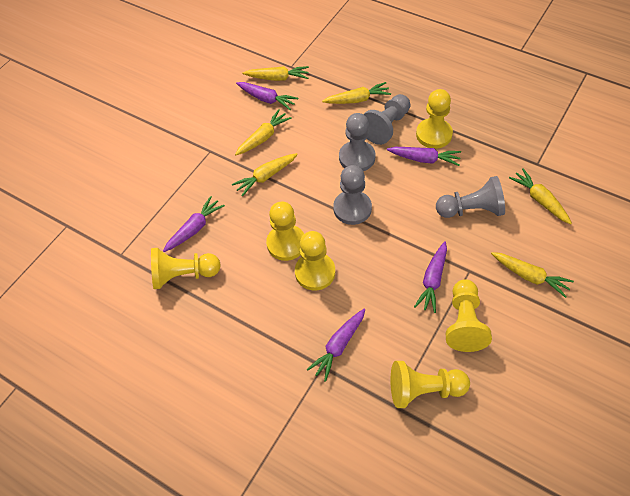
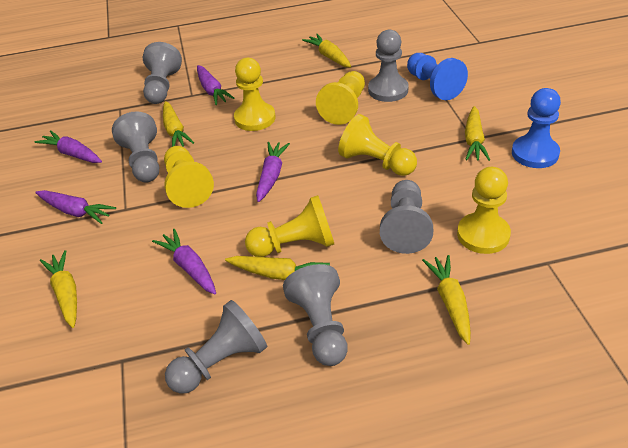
blue pawn: 0 -> 2
grey pawn: 4 -> 6

